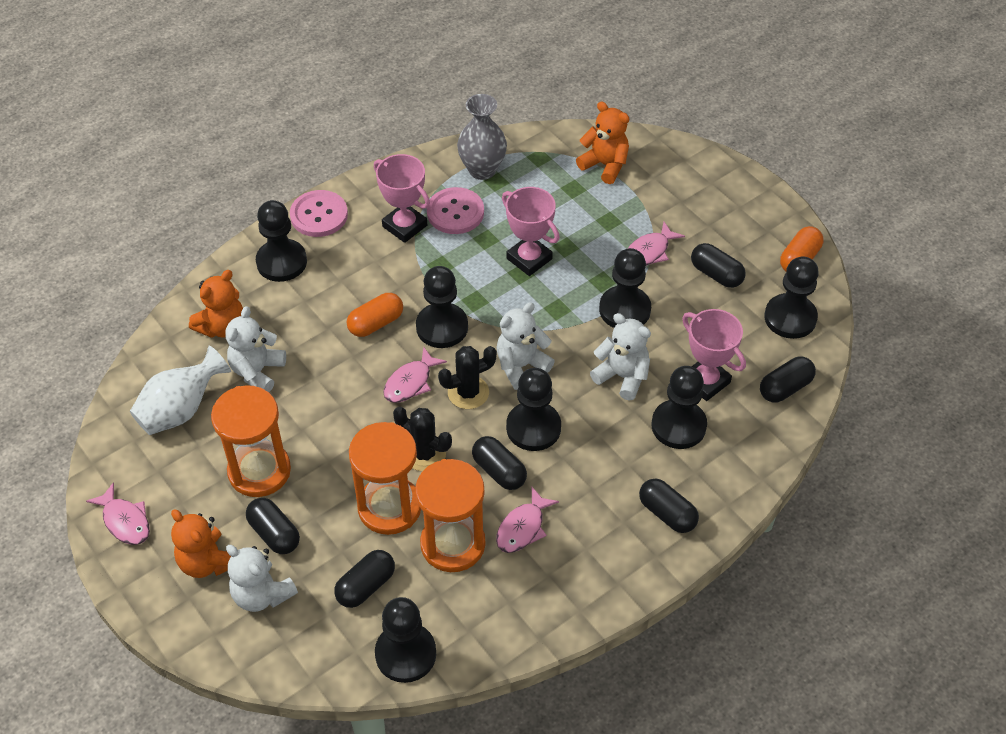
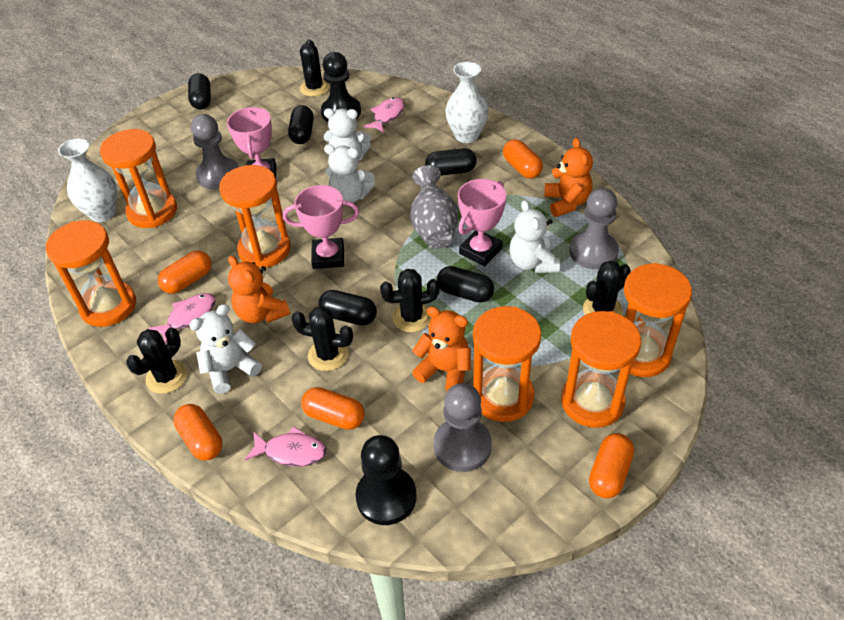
black cactus: 2 -> 5
black capsule: 6 -> 5
black pawn: 7 -> 2
grey pawn: 0 -> 3
orange capsule: 2 -> 5
orange hourglass: 3 -> 6
pink button: 2 -> 0
pink fish: 4 -> 3
white vase: 1 -> 2

